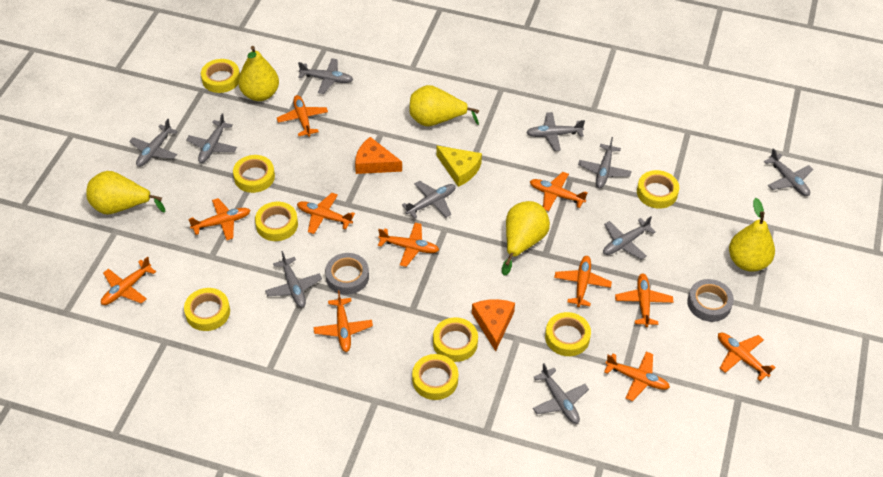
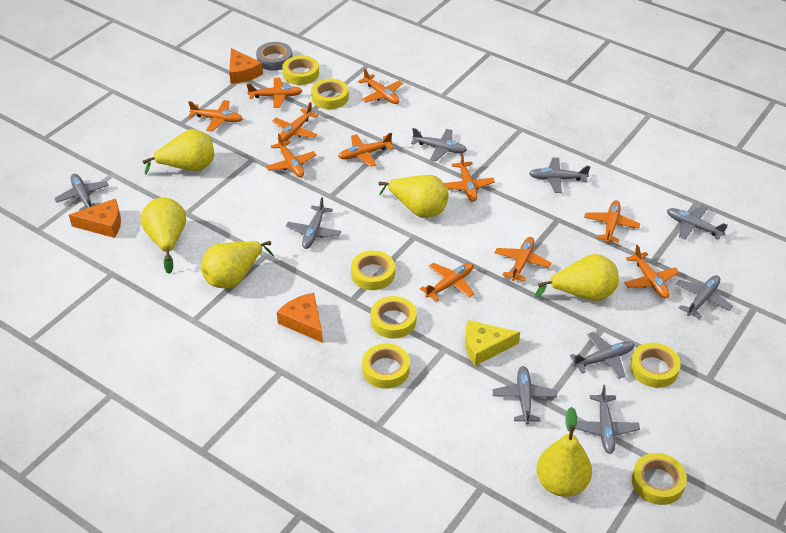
grey plane: 10 -> 9
grey tape: 2 -> 1
orange cheese: 2 -> 3
yellow pear: 5 -> 6
yellow tape: 8 -> 7

